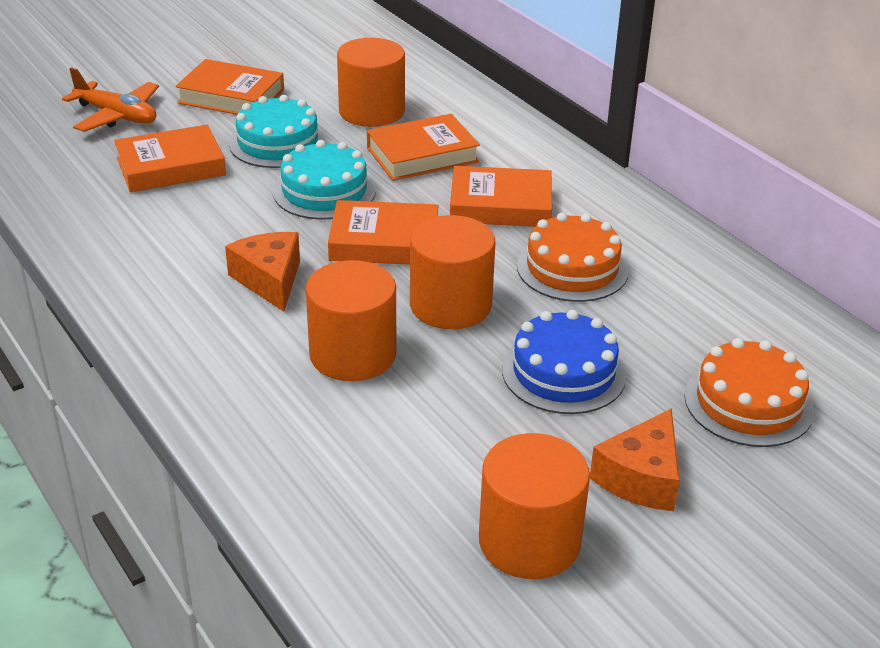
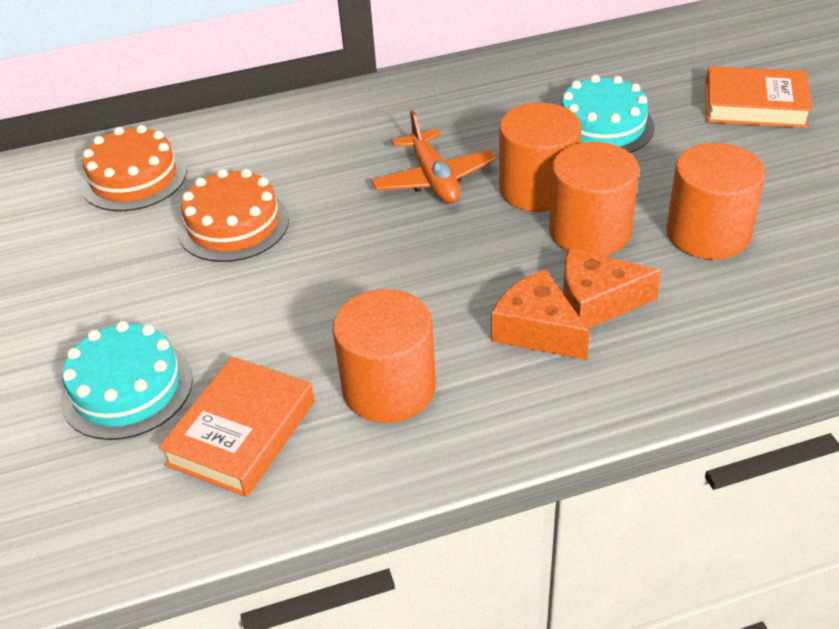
blue cake: 1 -> 0
orange book: 5 -> 2

